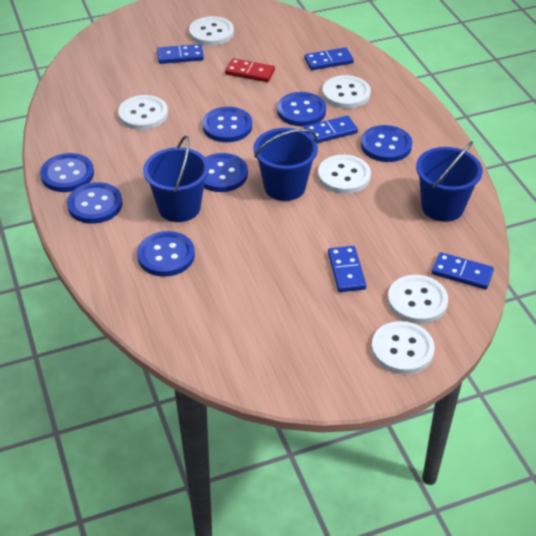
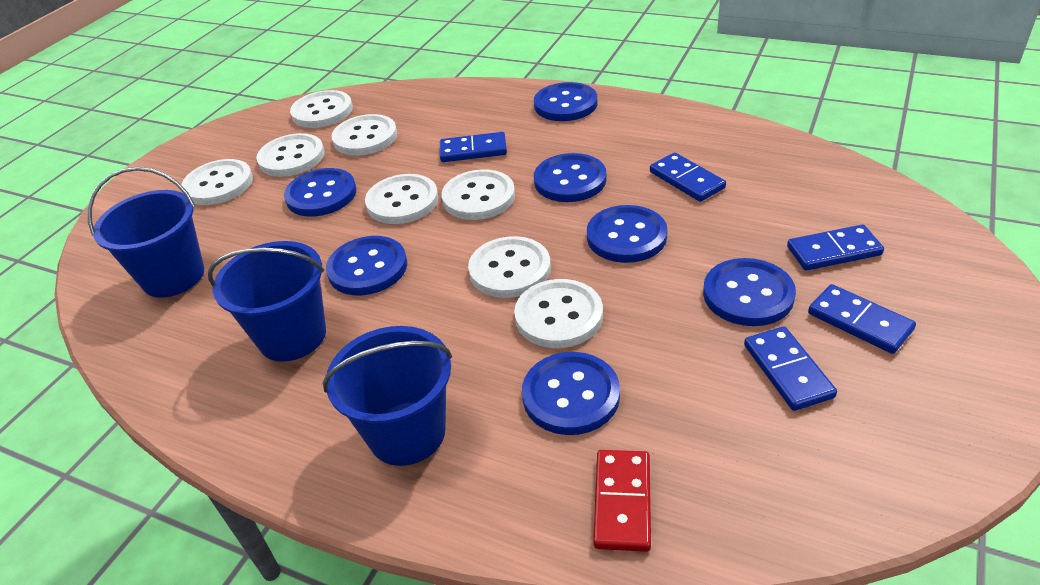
white button: 6 -> 8

